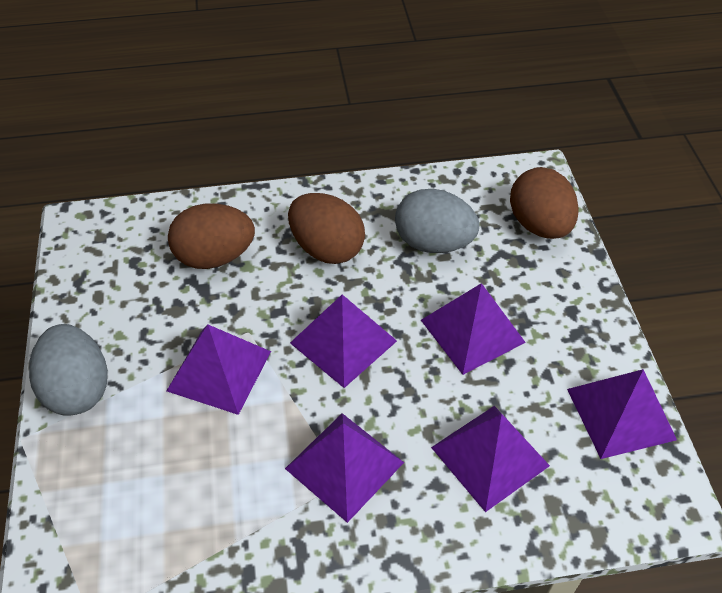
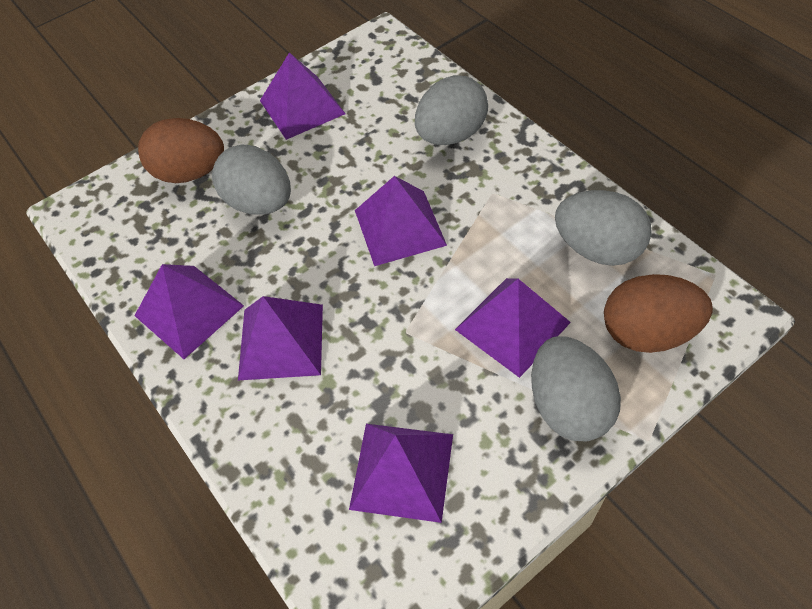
brown egg: 3 -> 2
grey egg: 2 -> 4

